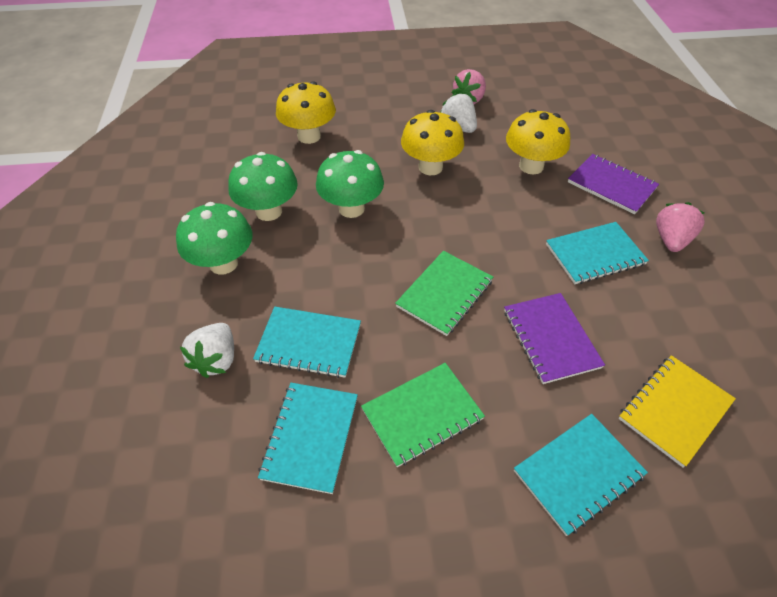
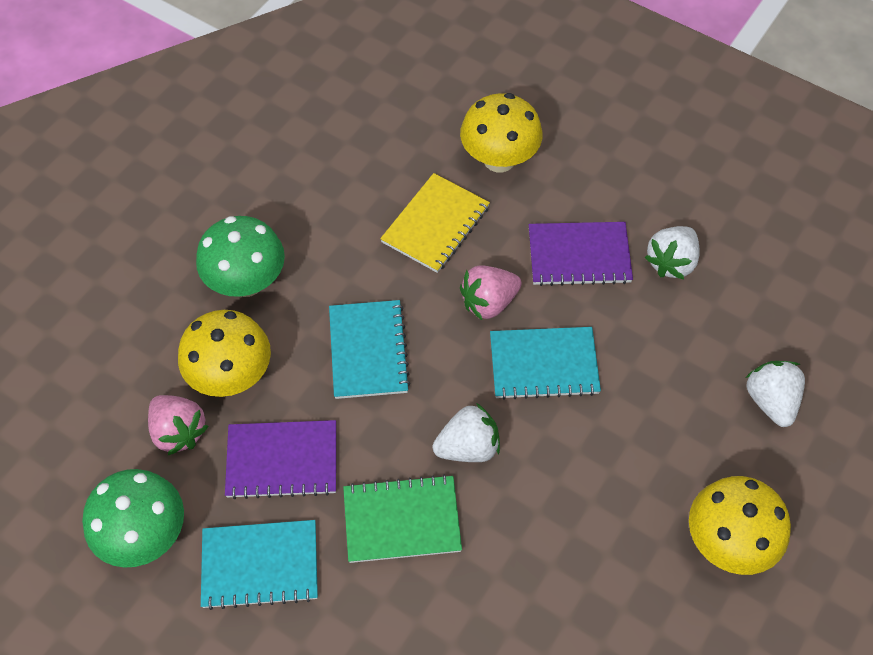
green mushroom: 3 -> 2
green notebook: 2 -> 1
turquoise notebook: 4 -> 3
white strawberry: 2 -> 3

